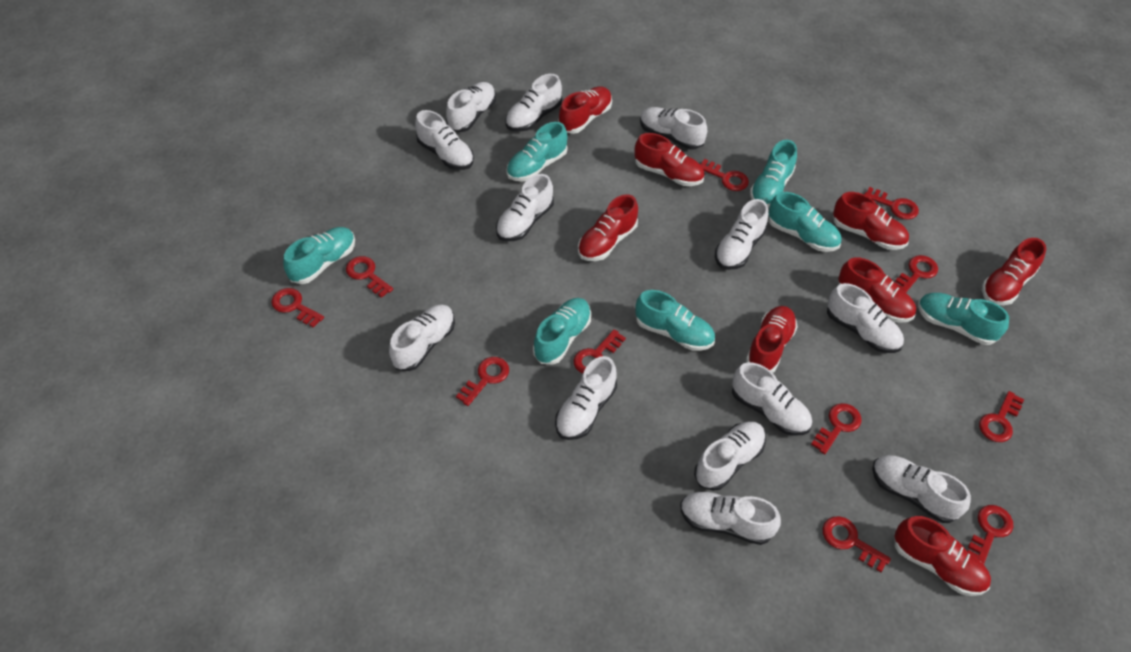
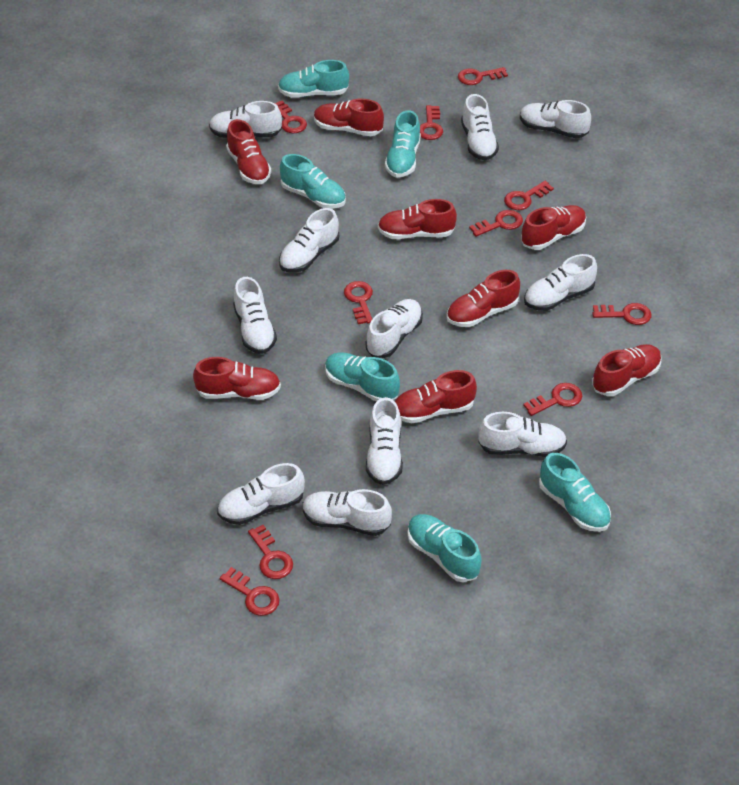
red key: 11 -> 10
turquoise shoe: 7 -> 6
white shoe: 13 -> 11

